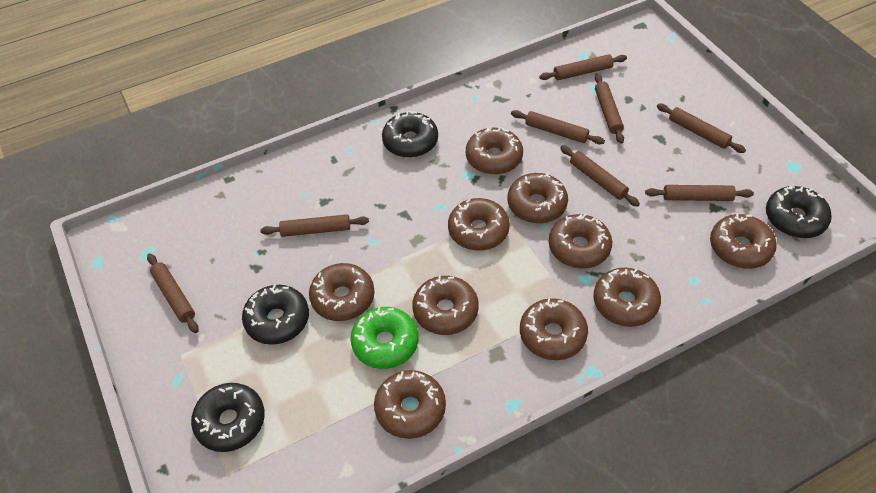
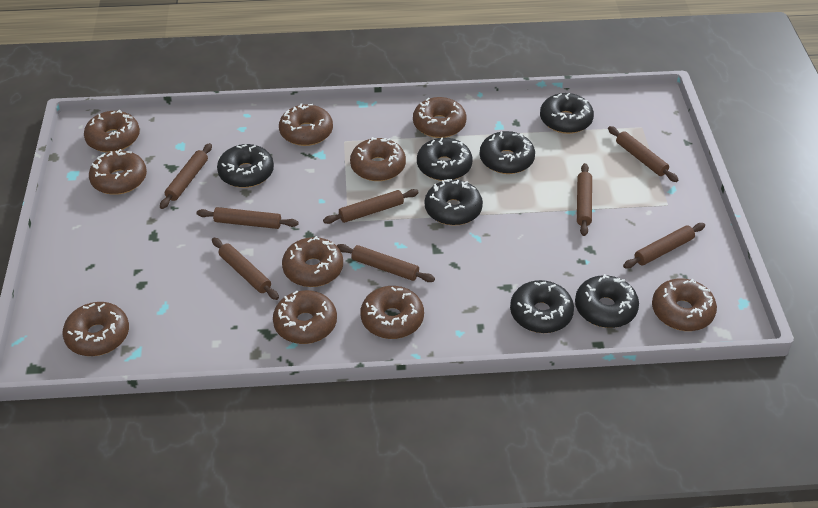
black donut: 4 -> 7
green donut: 1 -> 0

